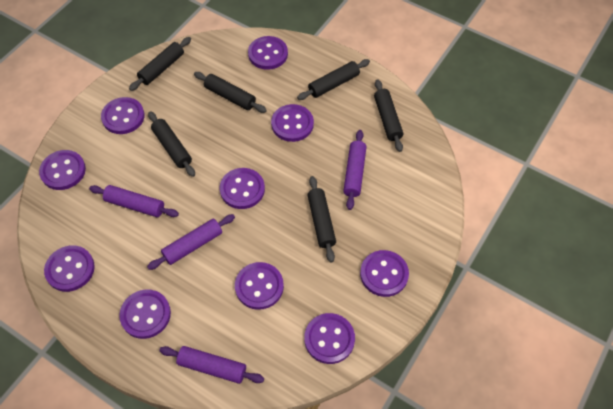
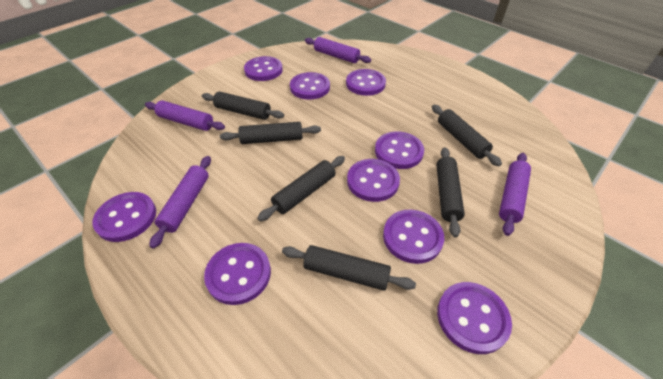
purple button: 10 -> 9

